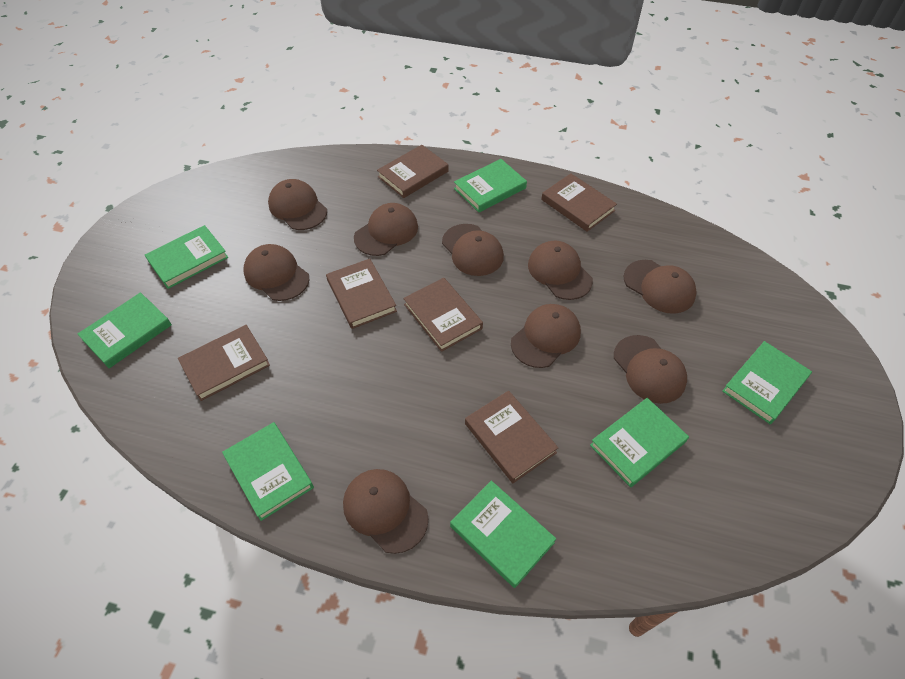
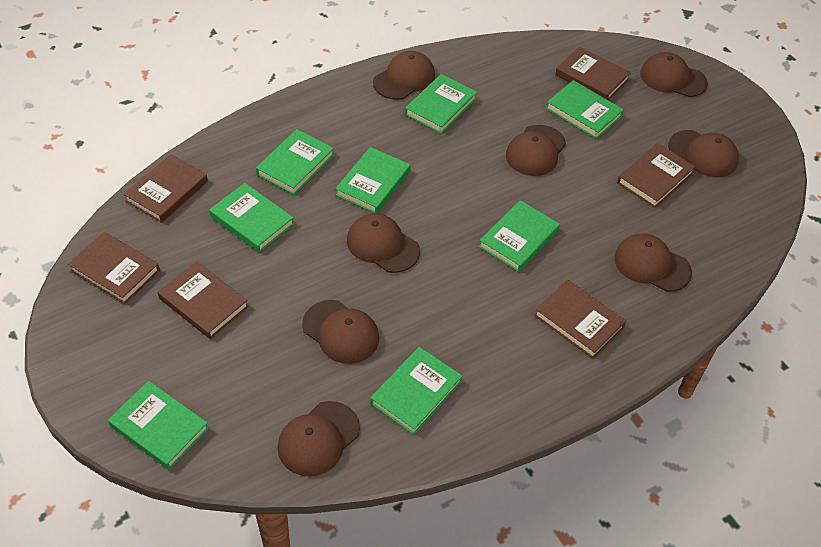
brown cap: 9 -> 8
green book: 7 -> 8

